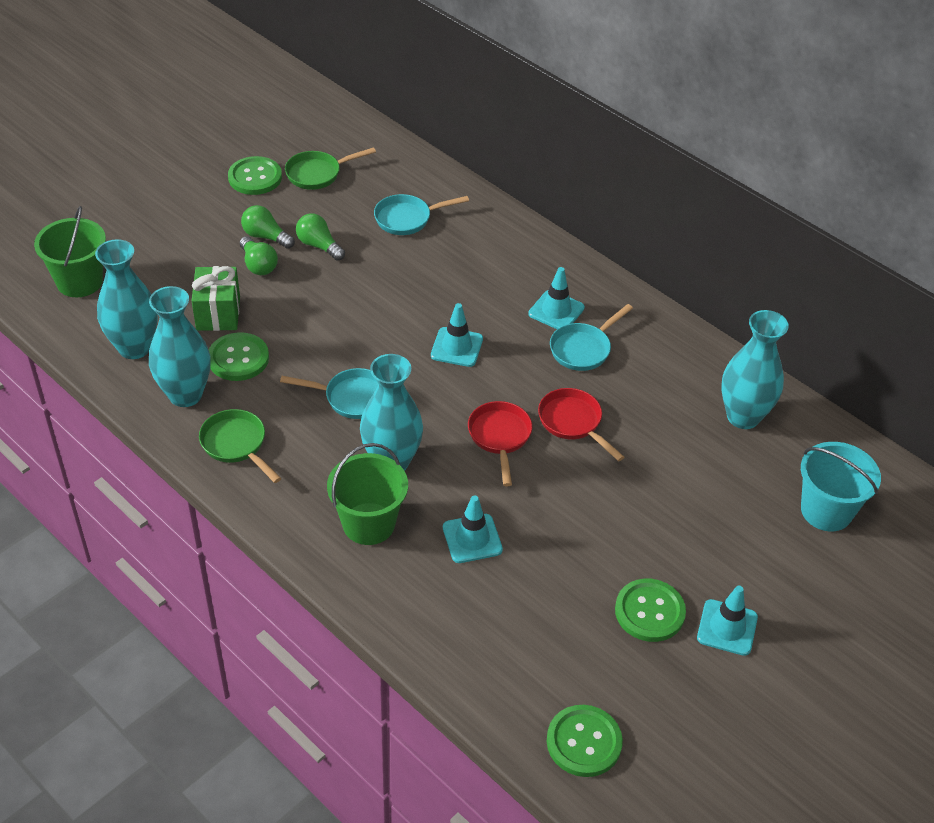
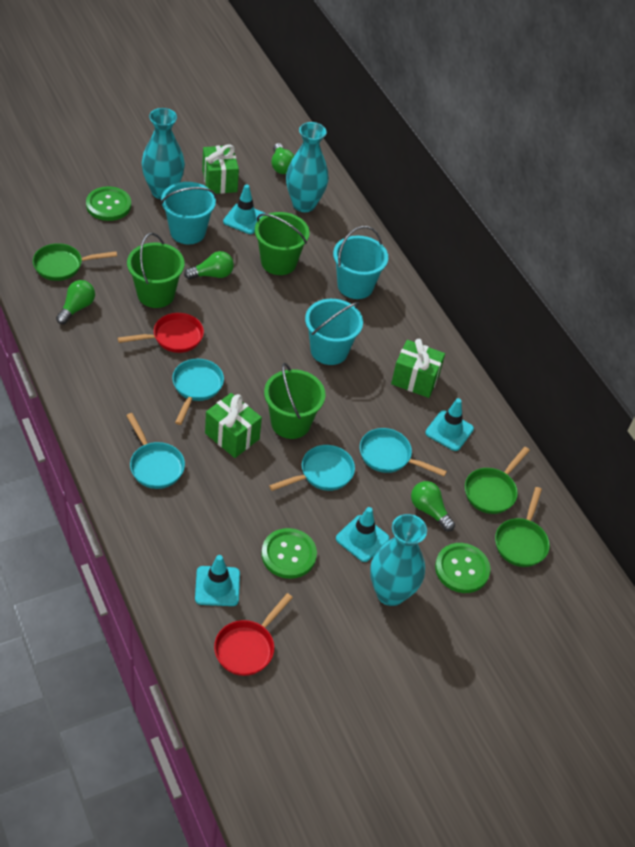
green bucket: 2 -> 3
green button: 4 -> 3
green gift: 1 -> 3
green light bulb: 3 -> 4
green pan: 2 -> 3
turquoise bucket: 1 -> 3
turquoise pan: 3 -> 4
turquoise vase: 4 -> 3

